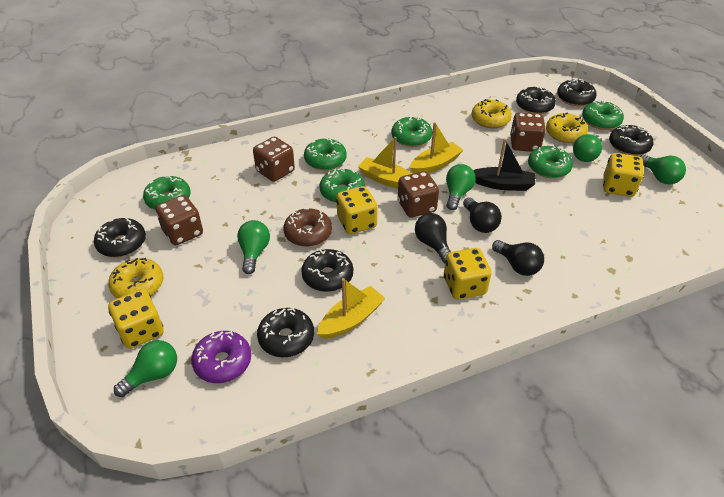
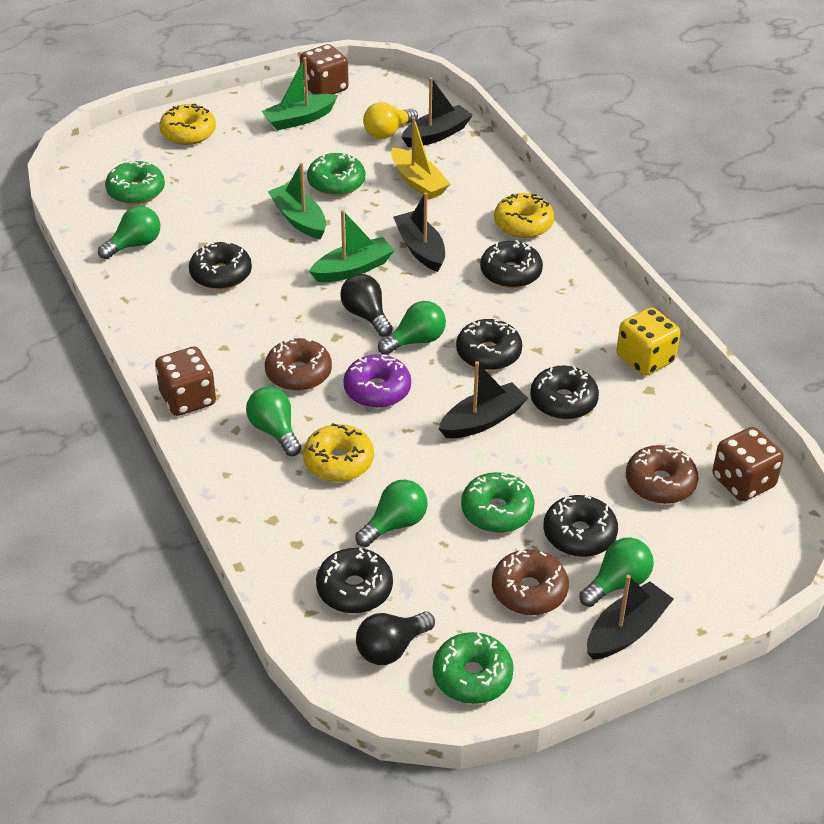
black boat: 1 -> 4
black light bulb: 3 -> 2
brown dice: 4 -> 3
brown donut: 1 -> 3
green boat: 0 -> 3
green donut: 6 -> 4
yellow boat: 3 -> 1
yellow dice: 4 -> 1
yellow light bulb: 0 -> 1

